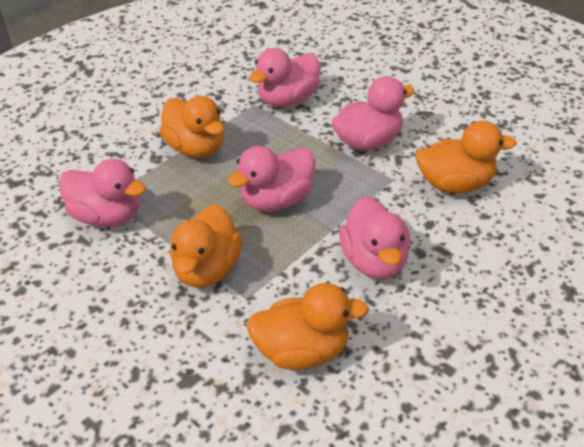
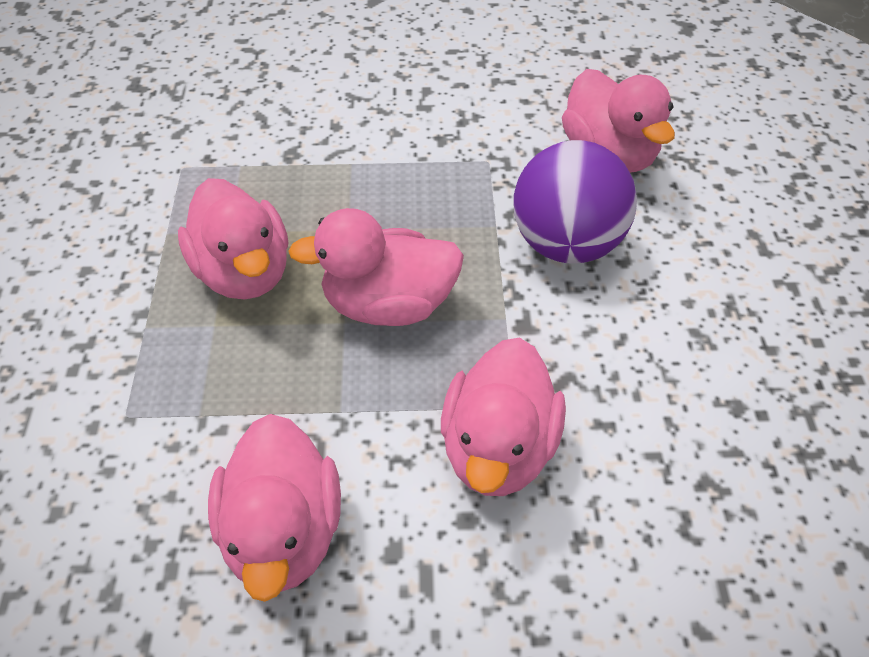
orange duck: 4 -> 0
purple ball: 0 -> 1

